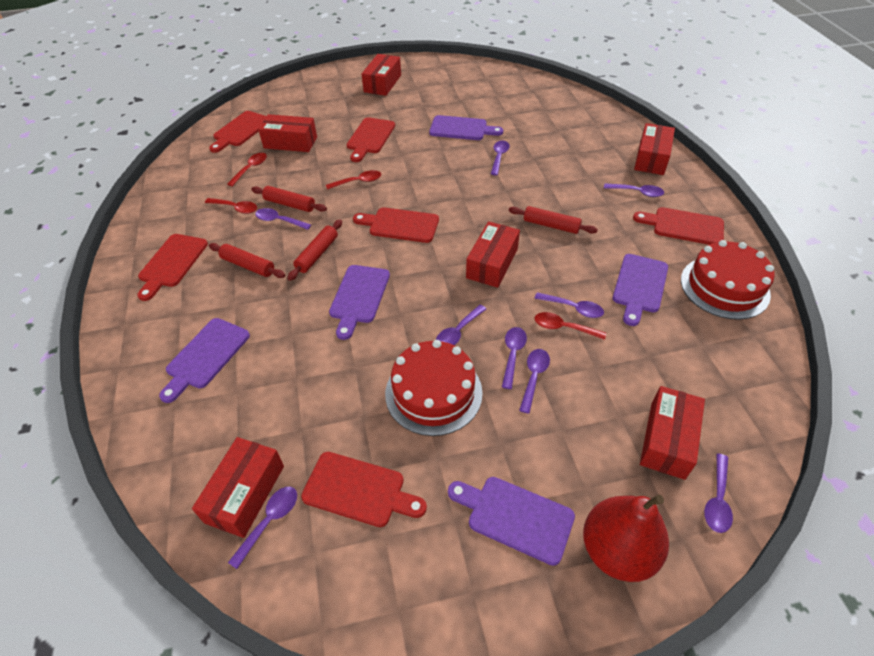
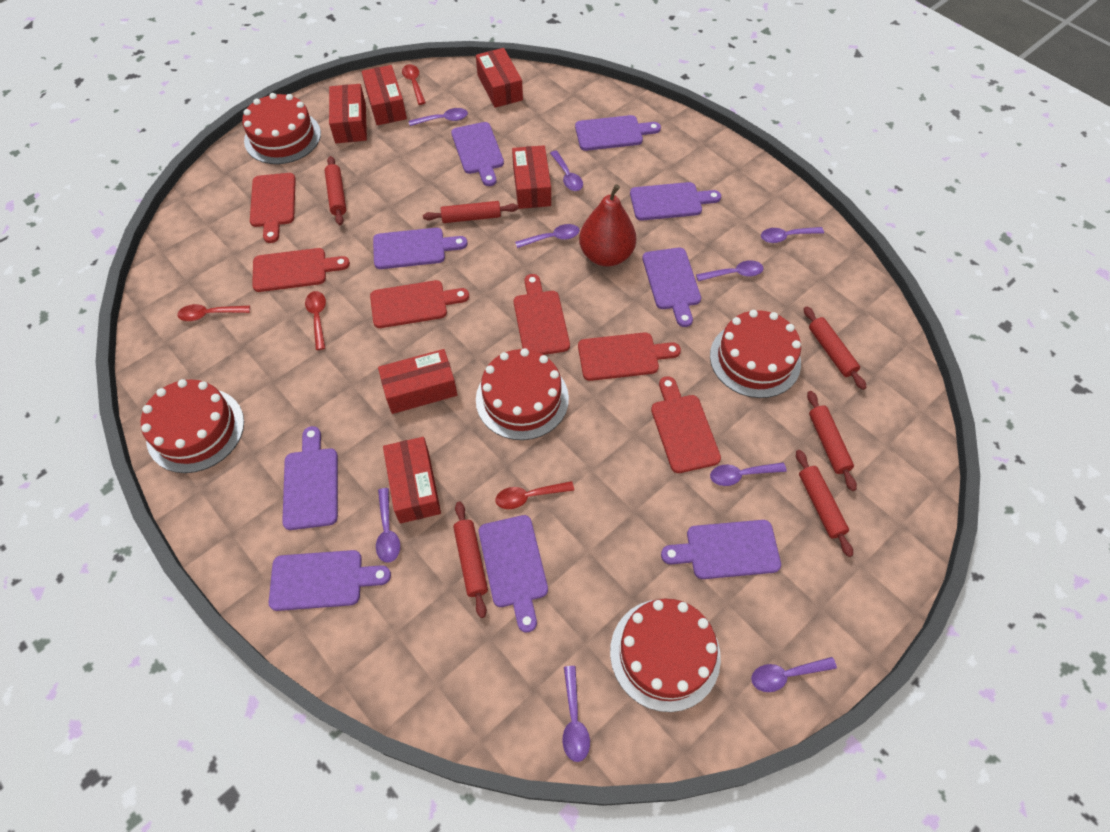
purple cutting board: 5 -> 9
red cake: 2 -> 5
red rolling pin: 4 -> 6

